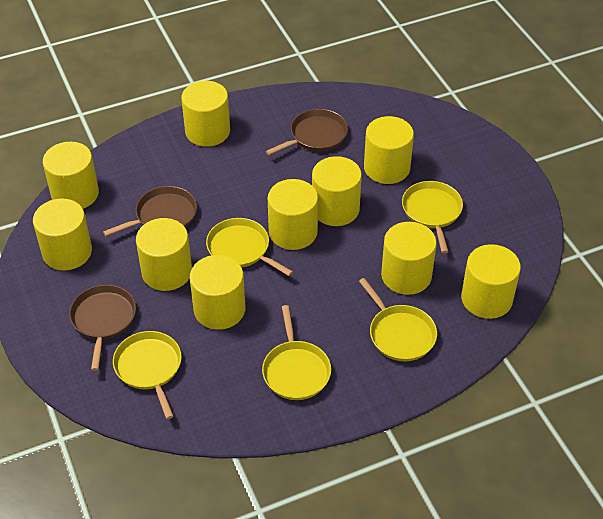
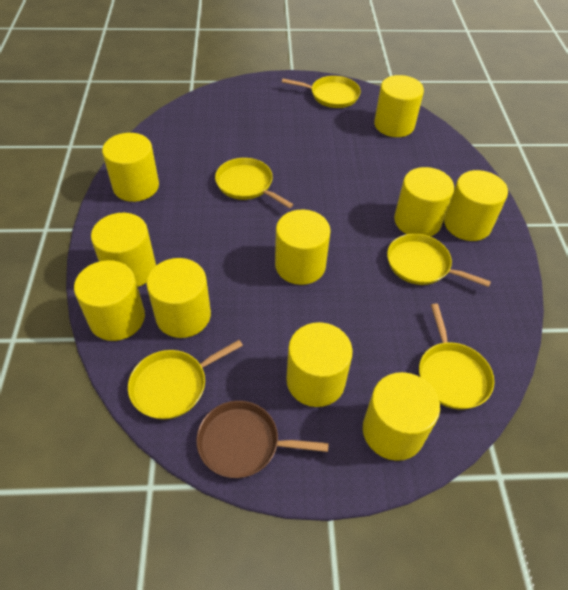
brown pan: 3 -> 1

